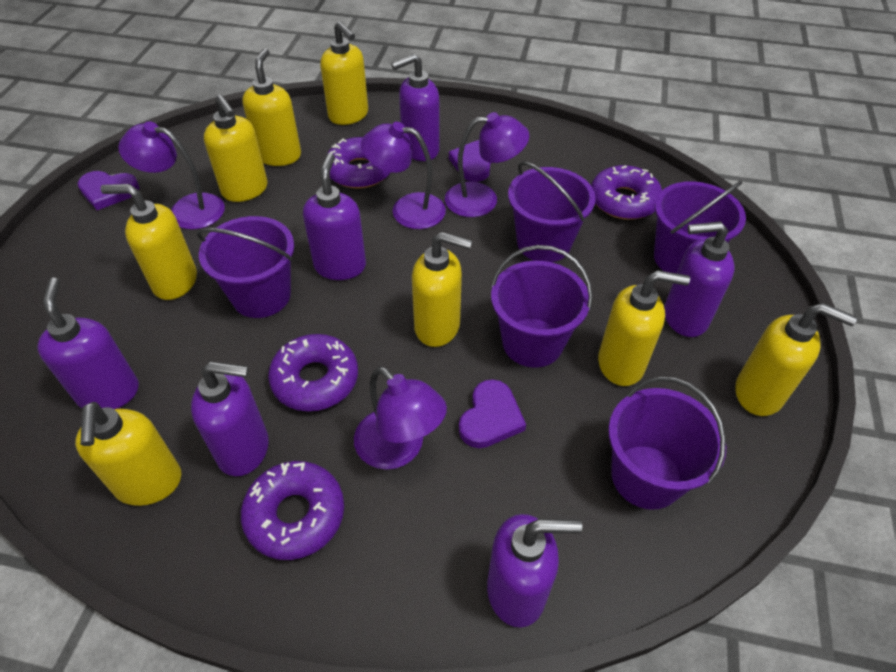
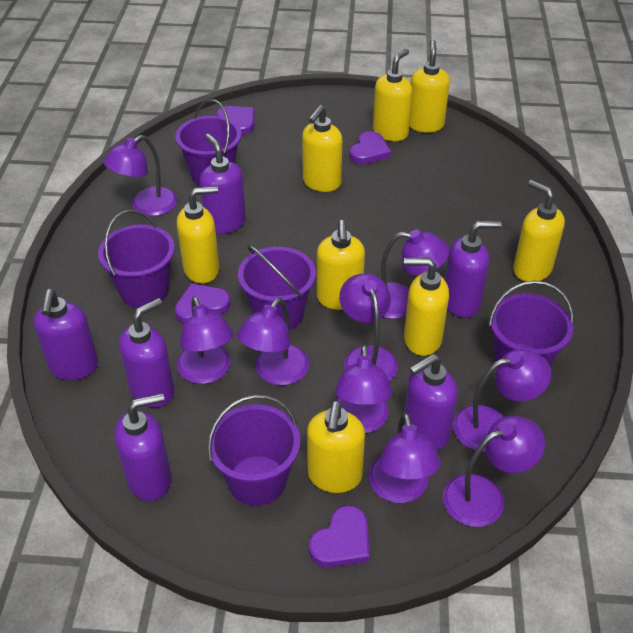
purple donut: 4 -> 0
purple heart: 3 -> 4
purple lamp: 4 -> 9

